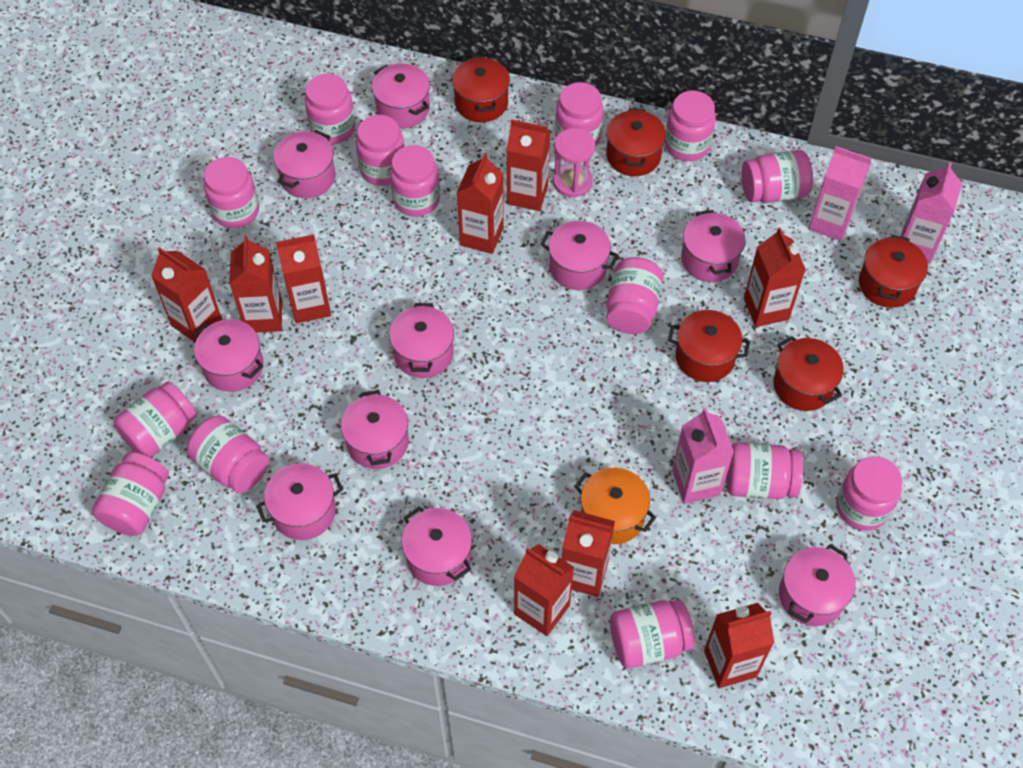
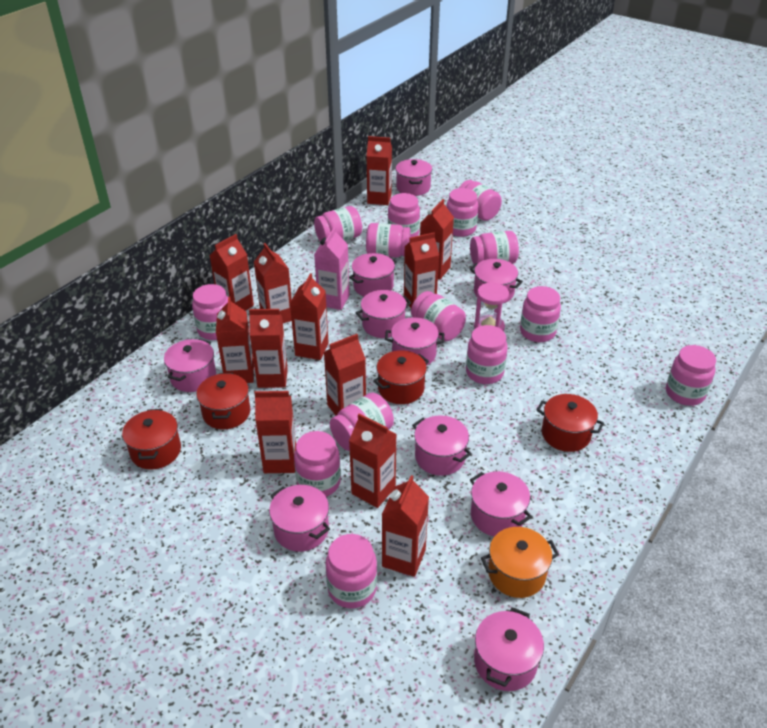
pink carton: 3 -> 1
red carton: 9 -> 12
red pot: 5 -> 4

